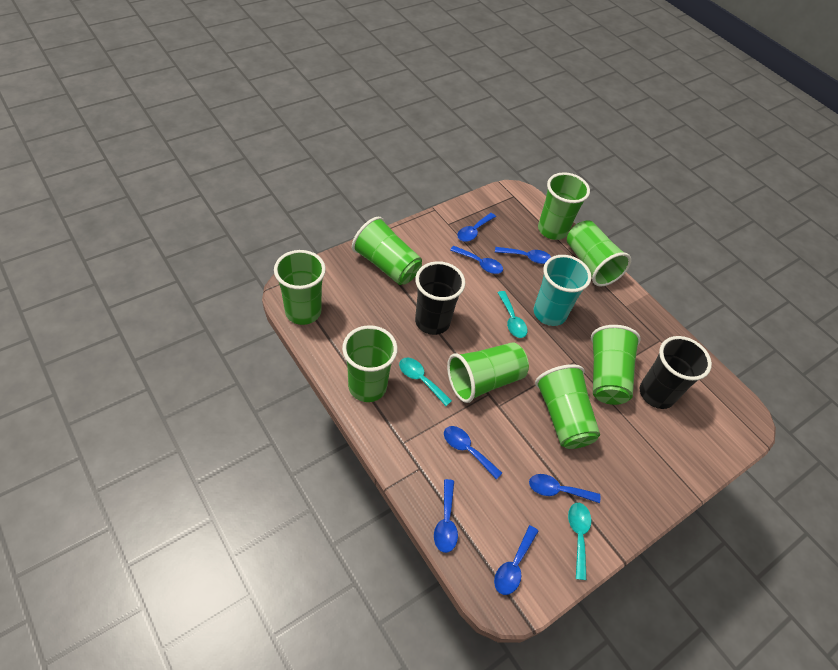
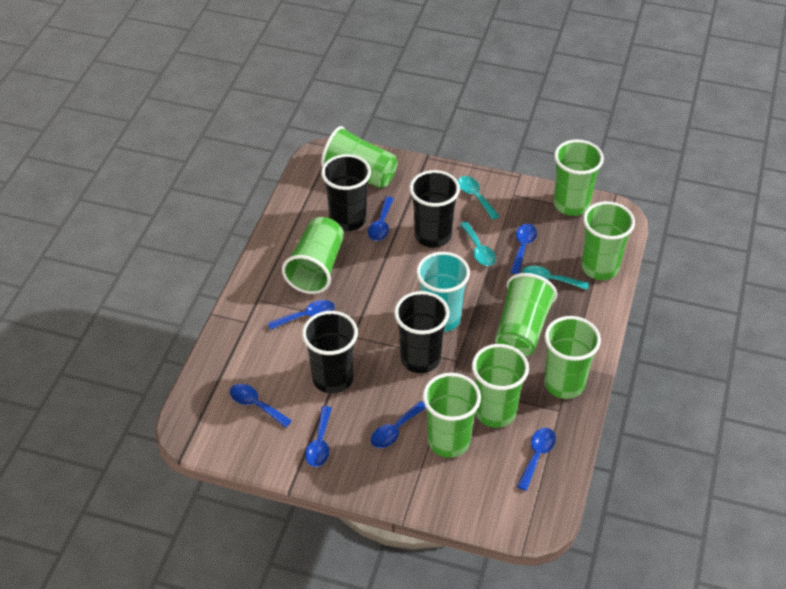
black cup: 2 -> 4

